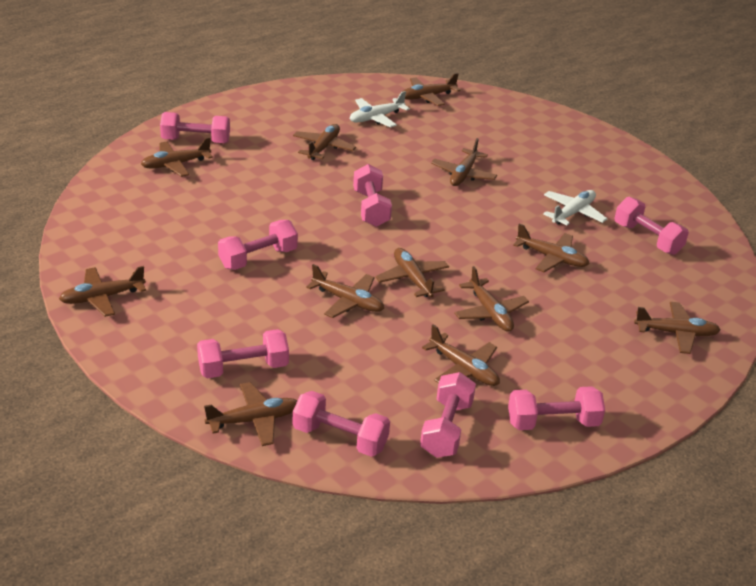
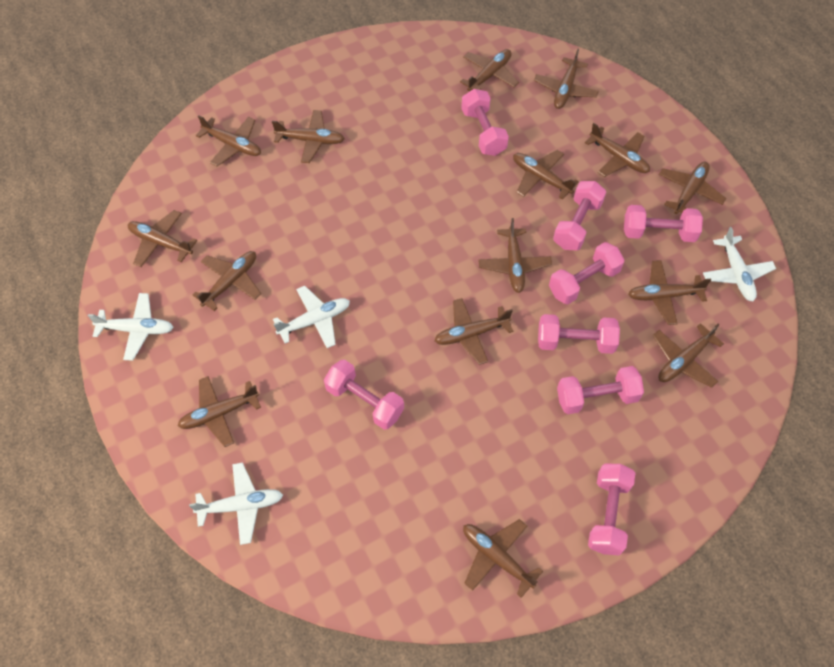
brown plane: 12 -> 15
white plane: 2 -> 4

